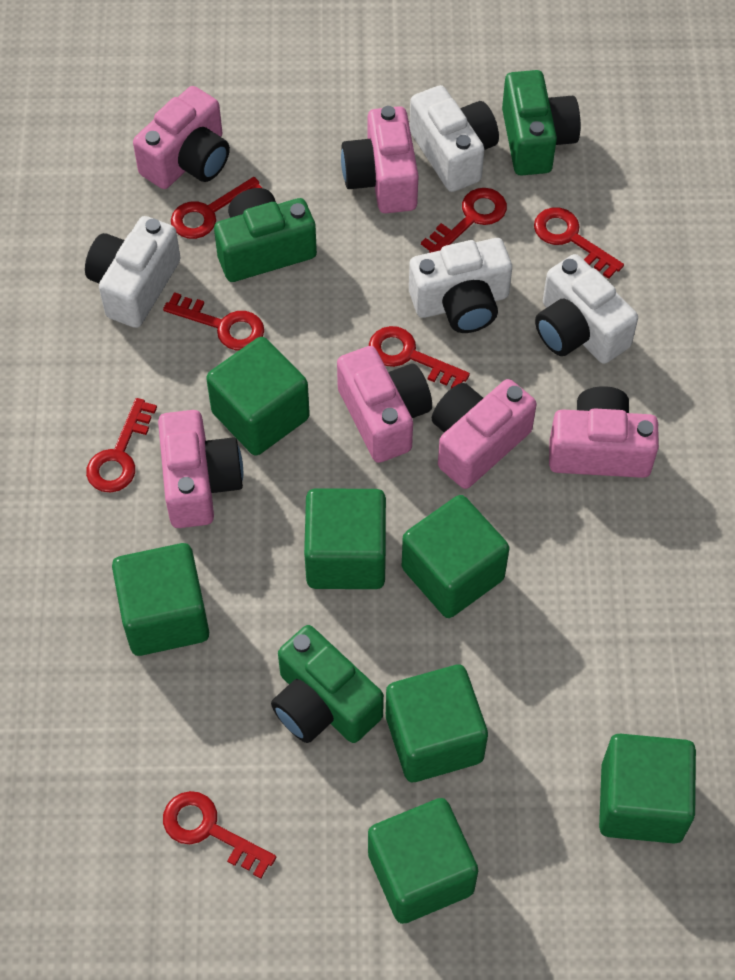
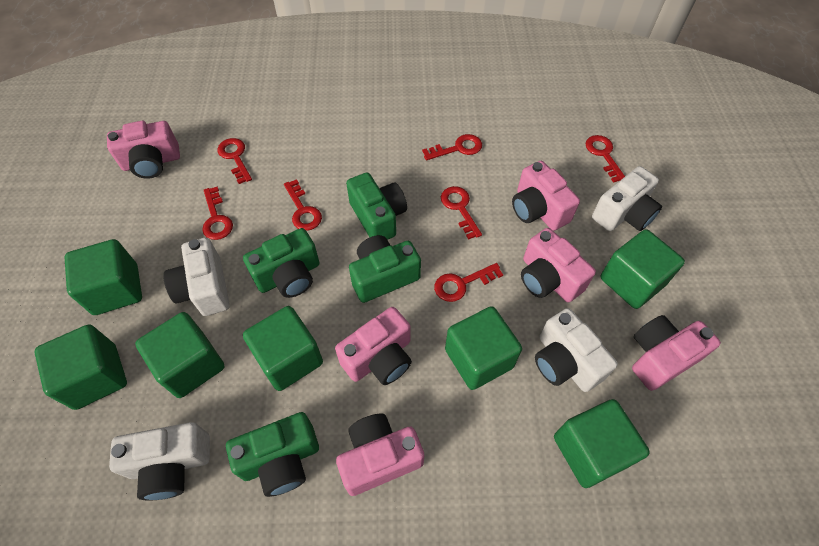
green camera: 3 -> 4

